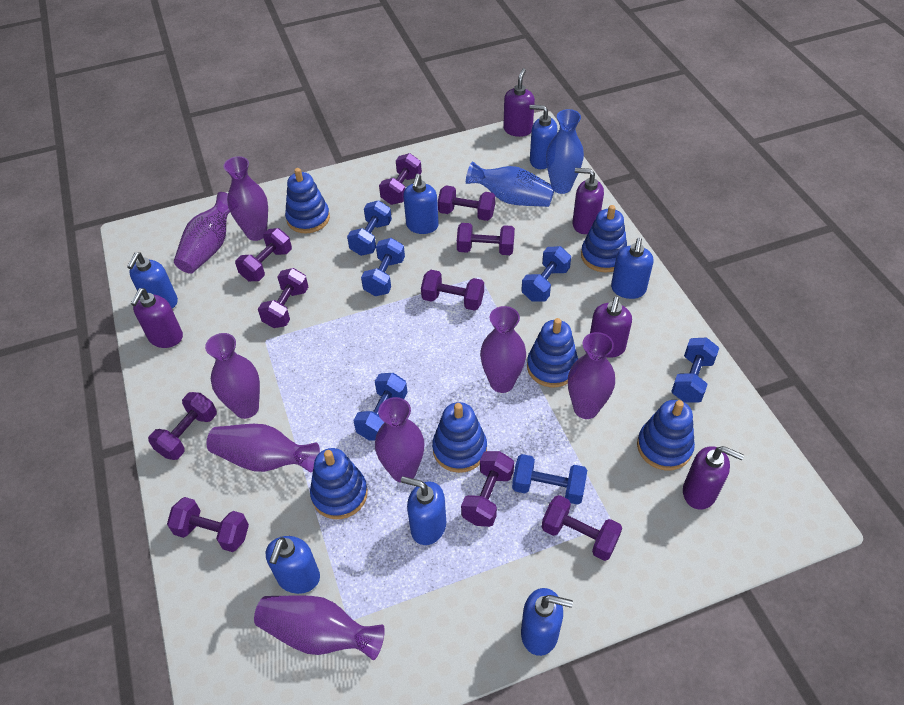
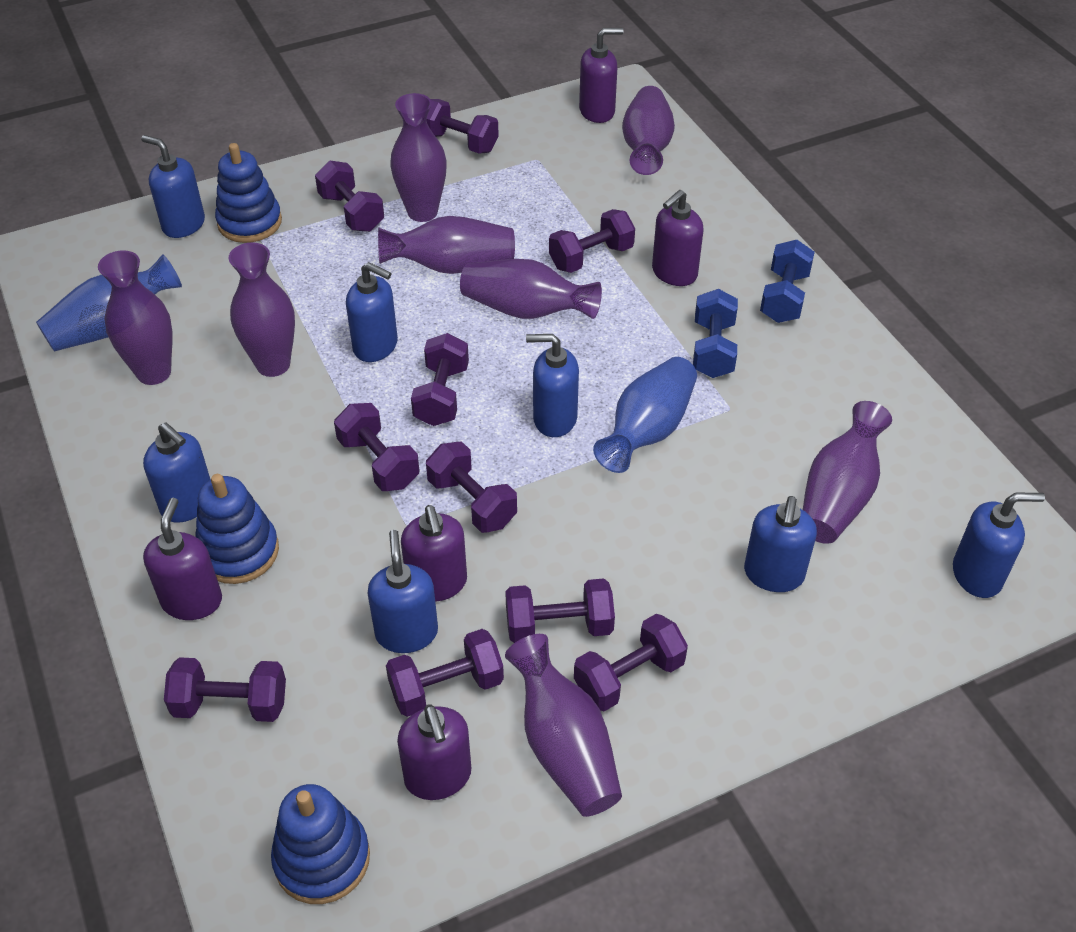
blue dumbbell: 6 -> 2
blue stacking toy: 6 -> 3

